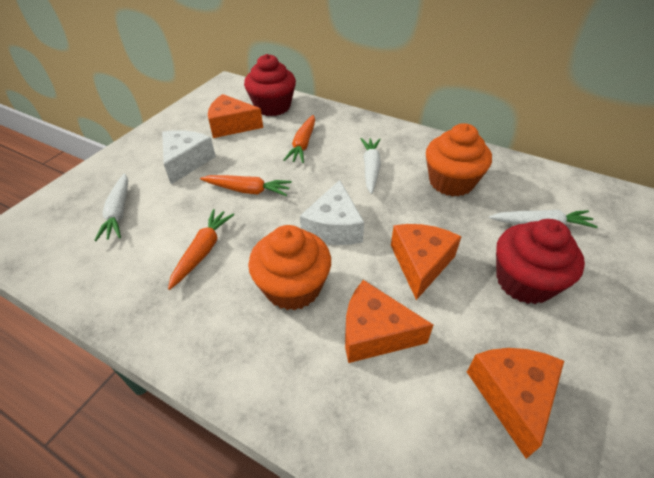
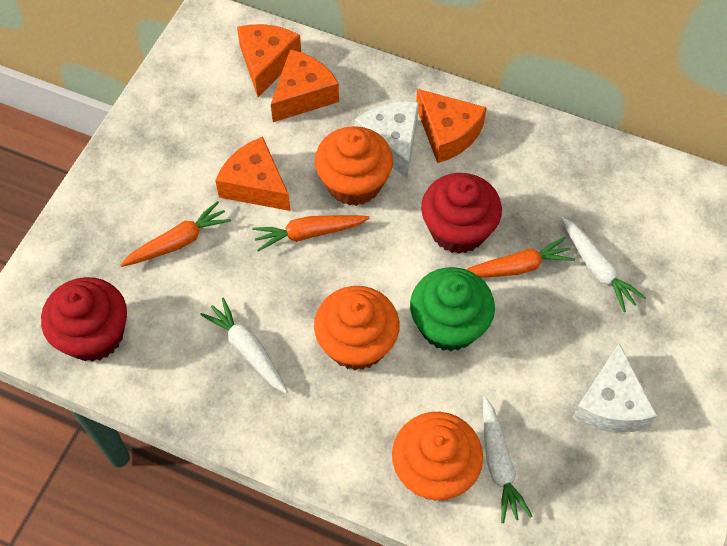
green cupcake: 0 -> 1
orange cupcake: 2 -> 3

